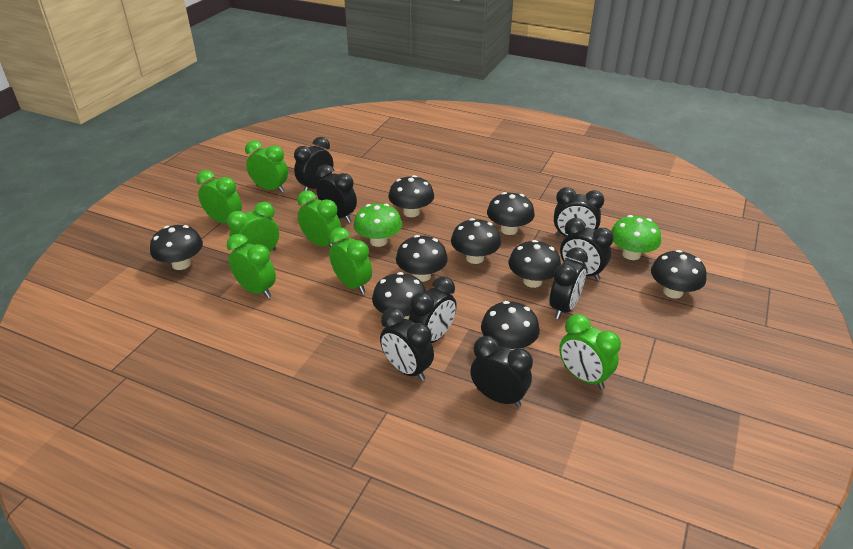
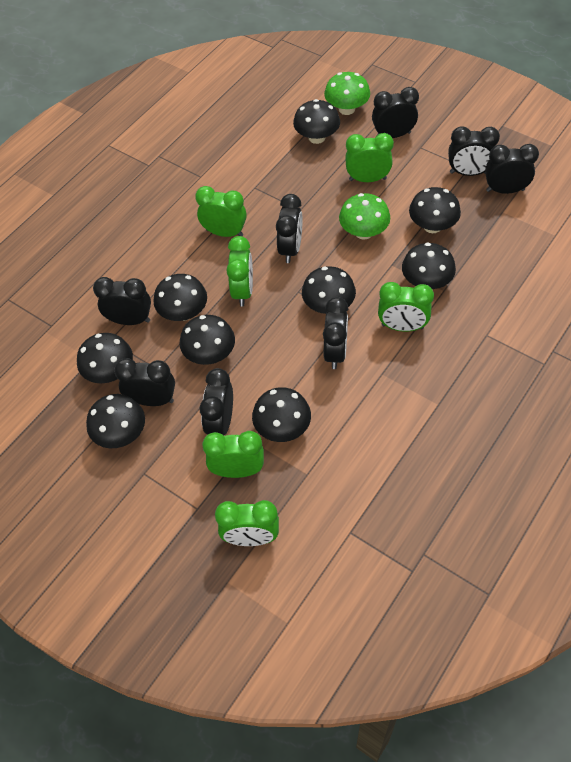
green clock: 7 -> 6

